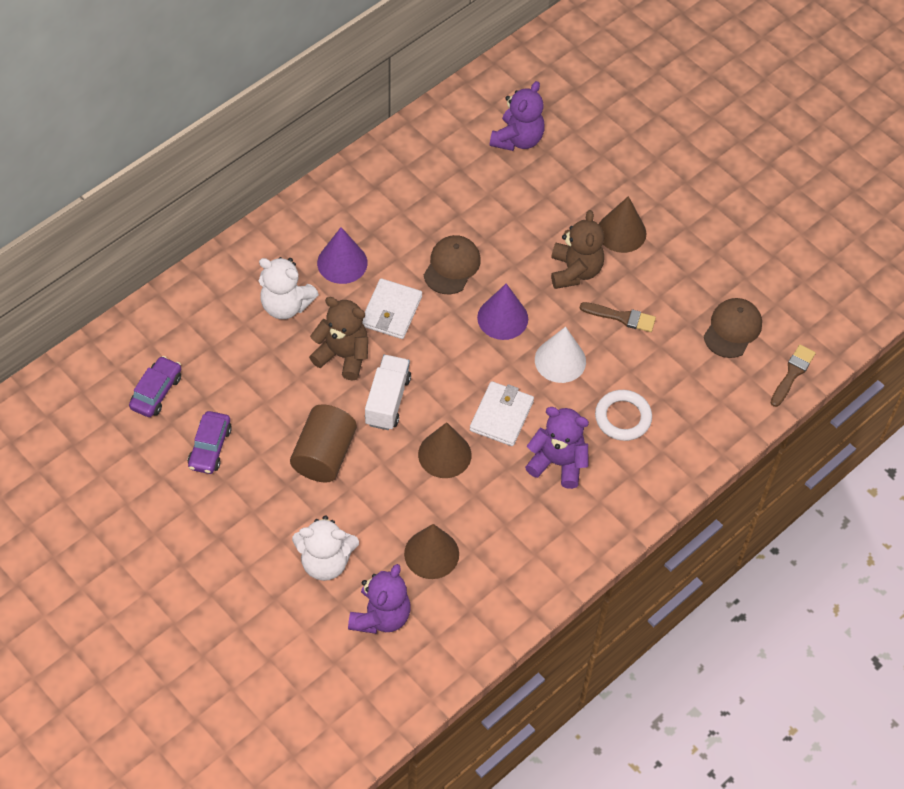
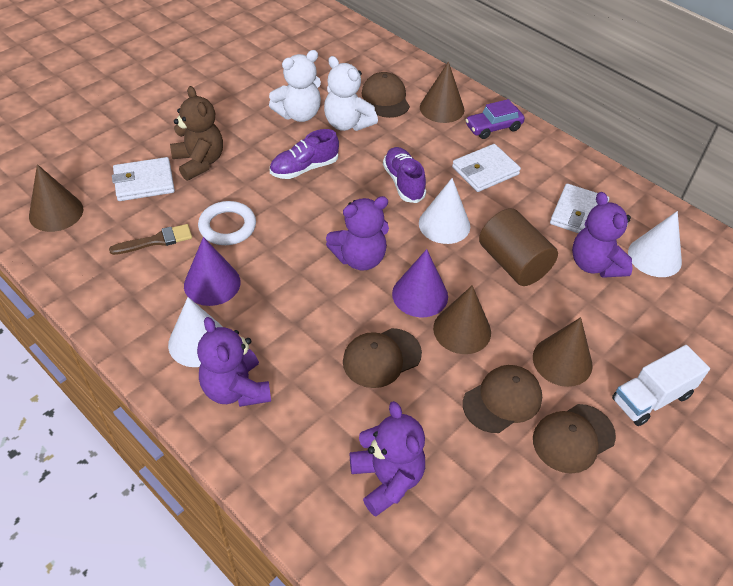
brown brush: 2 -> 1
brown cap: 2 -> 4
brown cone: 3 -> 4
brown teddy bear: 2 -> 1
purple car: 2 -> 1
purple shoe: 0 -> 2
purple teddy bear: 3 -> 4
white cone: 1 -> 3
white wallet: 2 -> 3

